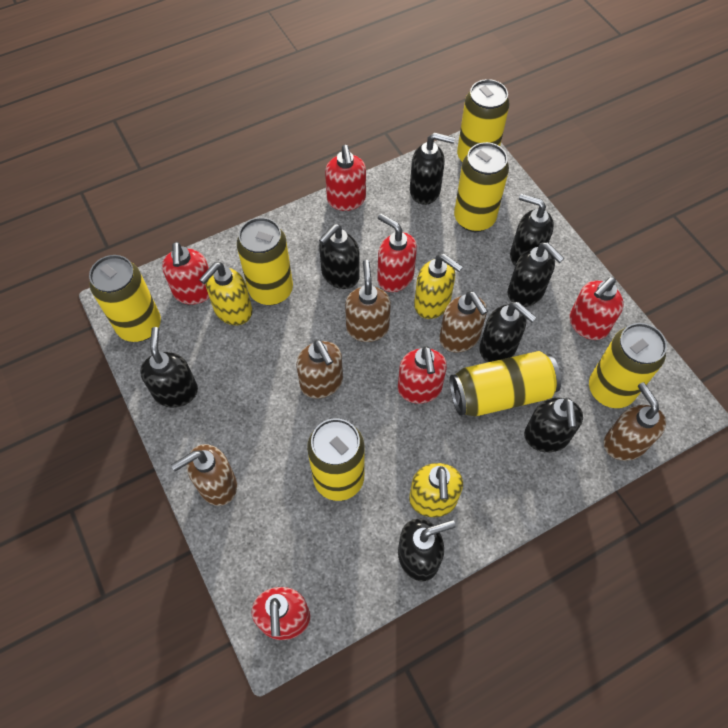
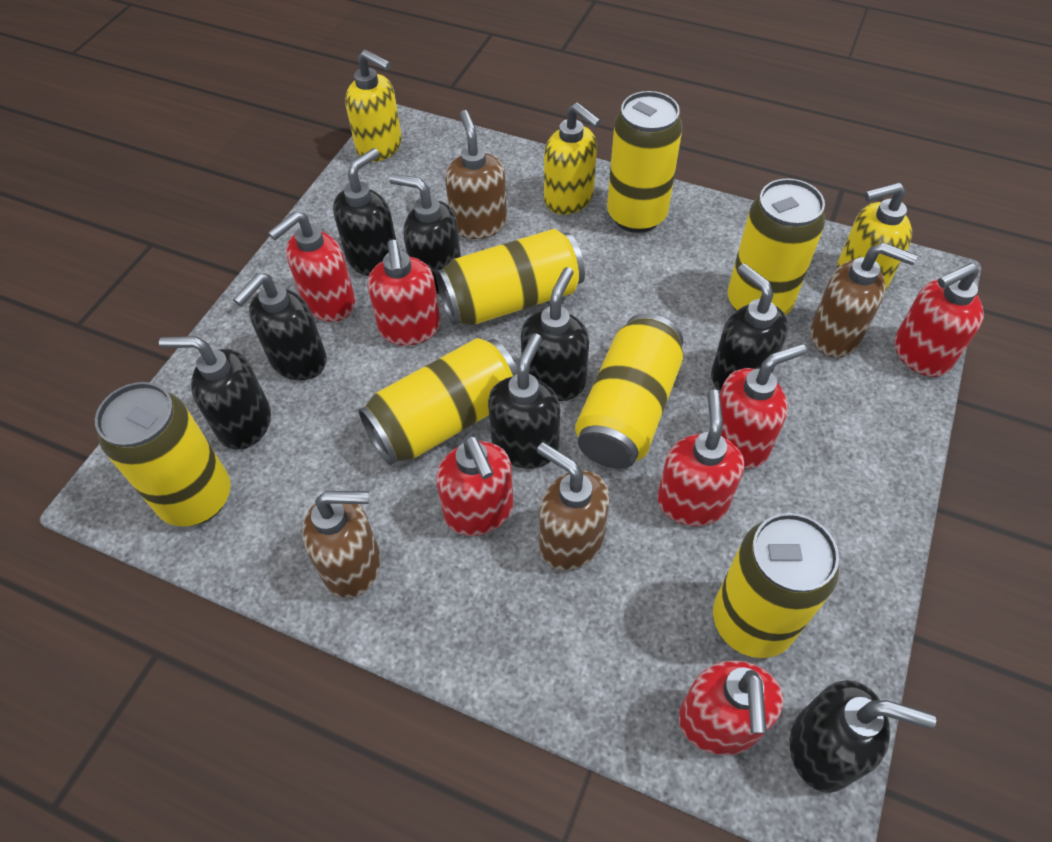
brown soap dispenser: 5 -> 4
red soap dispenser: 6 -> 7

